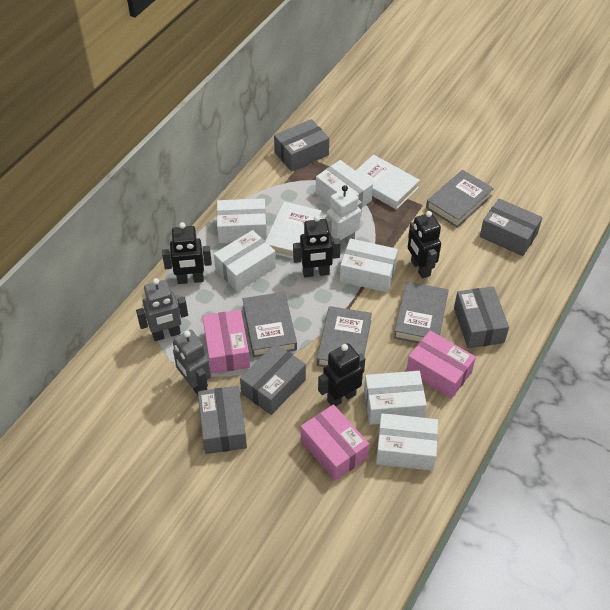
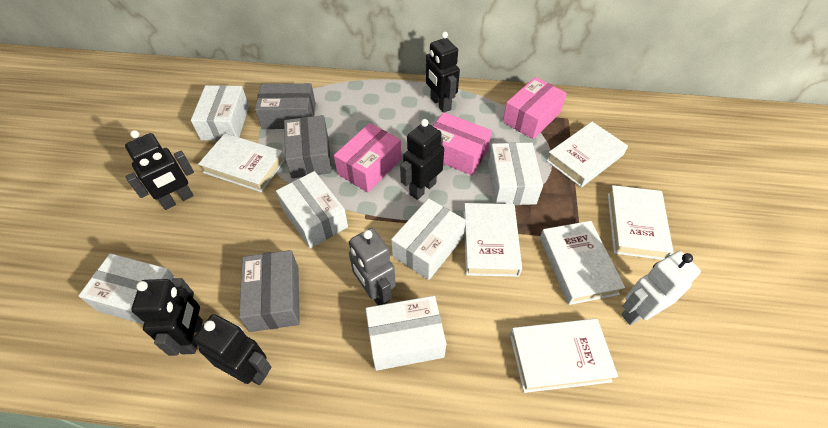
black robot: 4 -> 5
grey book: 4 -> 0
grey box: 5 -> 3
grey robot: 2 -> 1
white book: 2 -> 6

